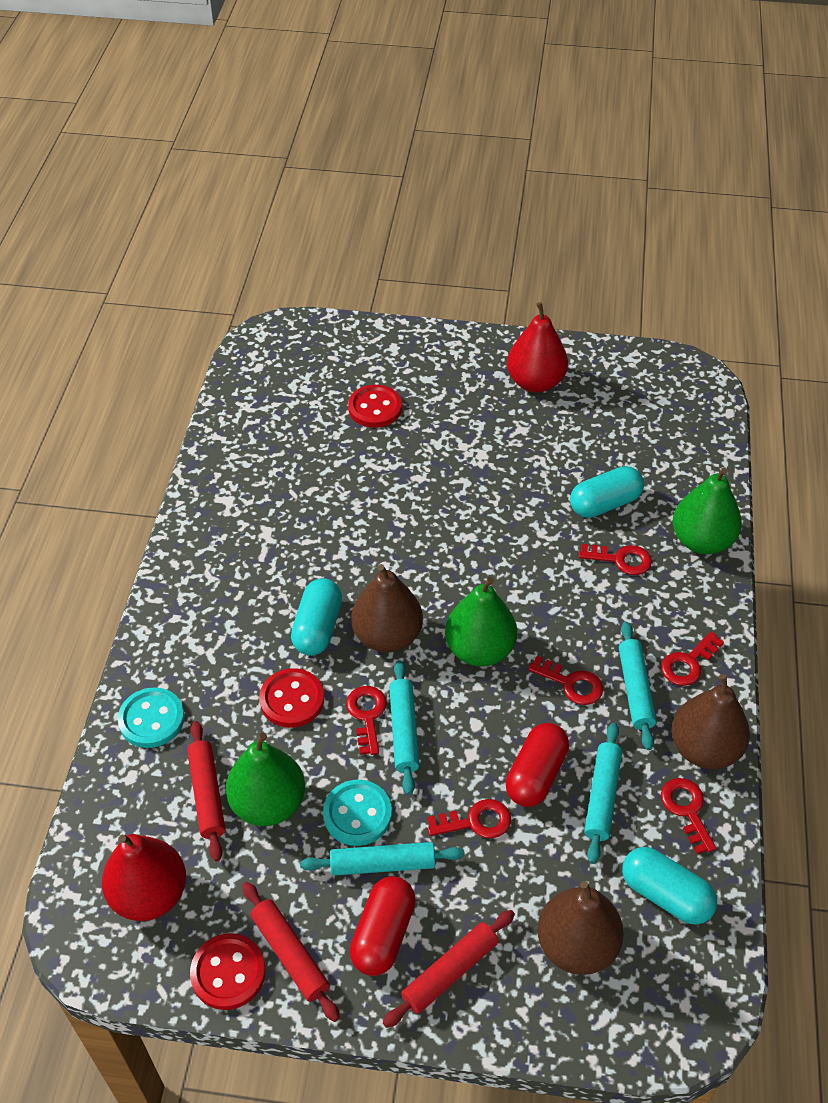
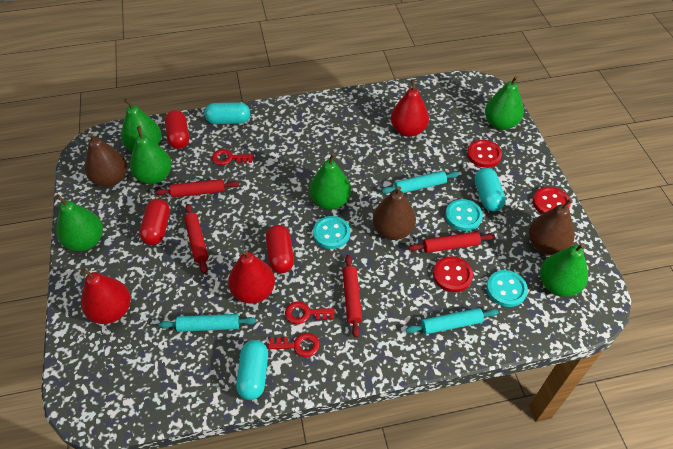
green pear: 3 -> 6
red capsule: 2 -> 3
red key: 6 -> 3
red pear: 2 -> 3
red rolling pin: 3 -> 4
turquoise button: 2 -> 3
turquoise rolling pin: 4 -> 3

